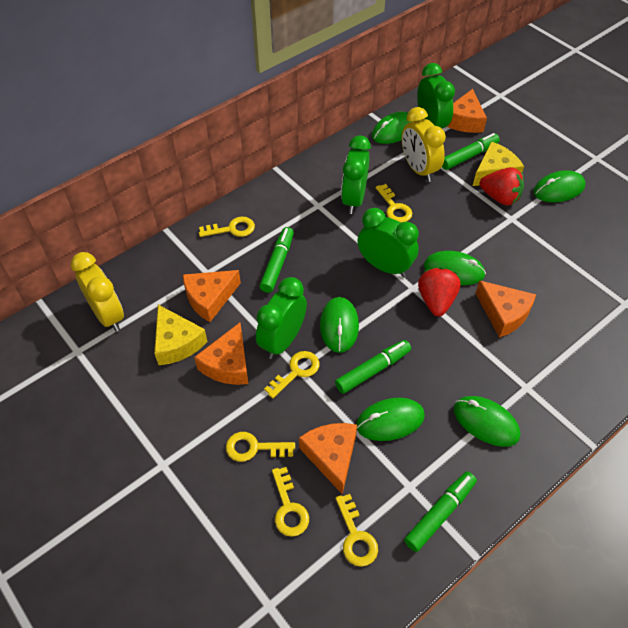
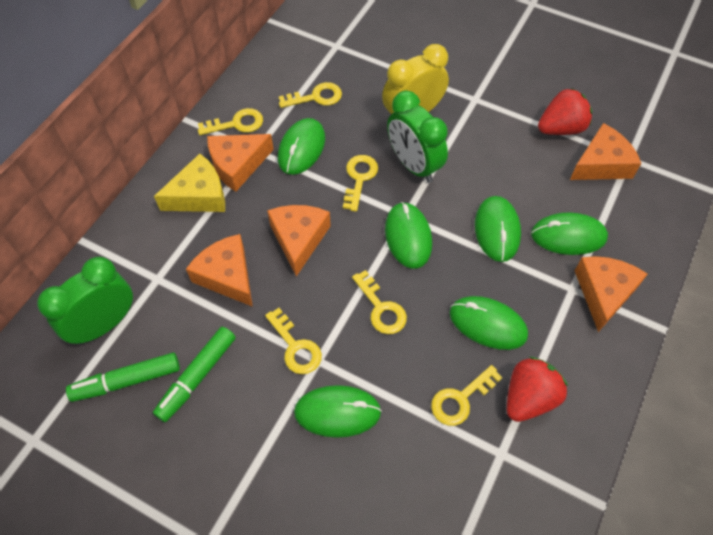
green clock: 4 -> 2
green marker: 4 -> 2
yellow cheese: 2 -> 1
yellow clock: 2 -> 1

